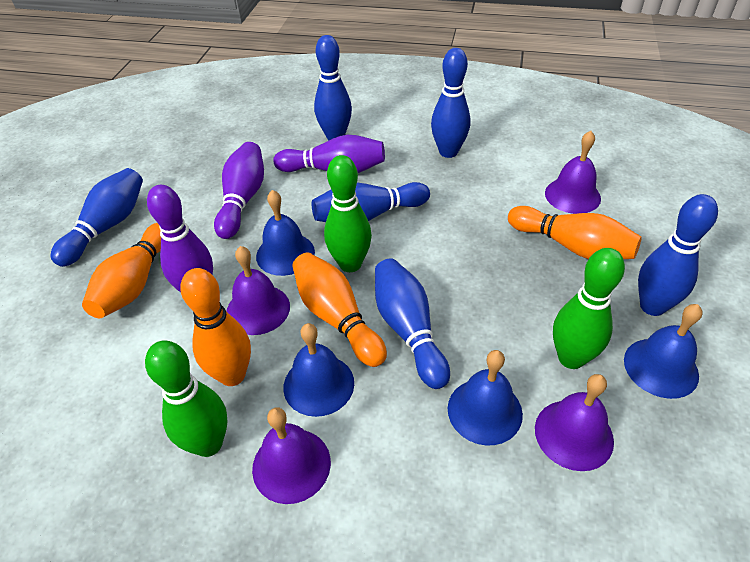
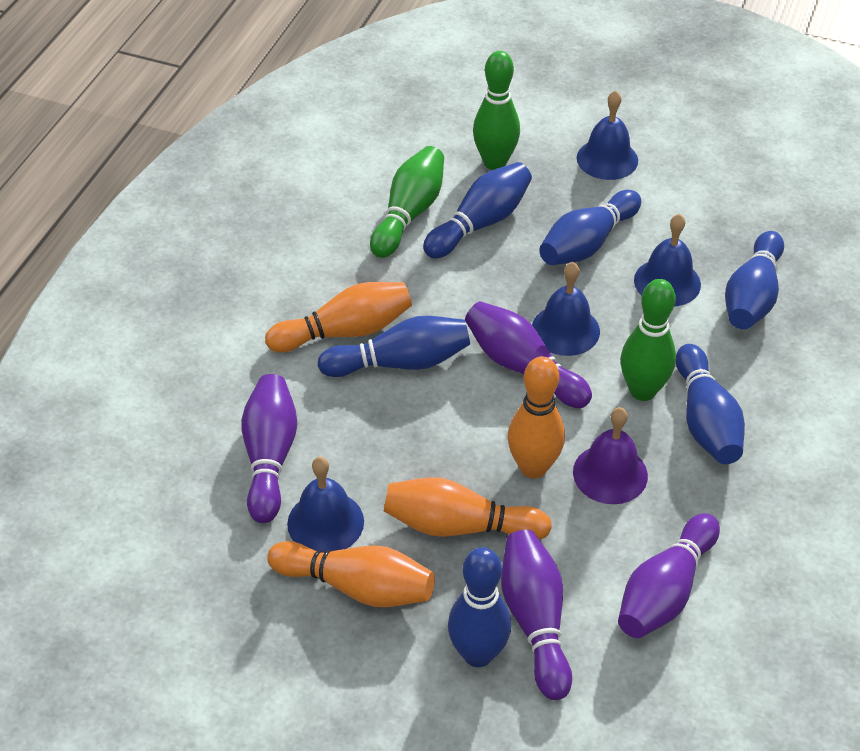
purple bell: 4 -> 1
purple bowling pin: 3 -> 4

